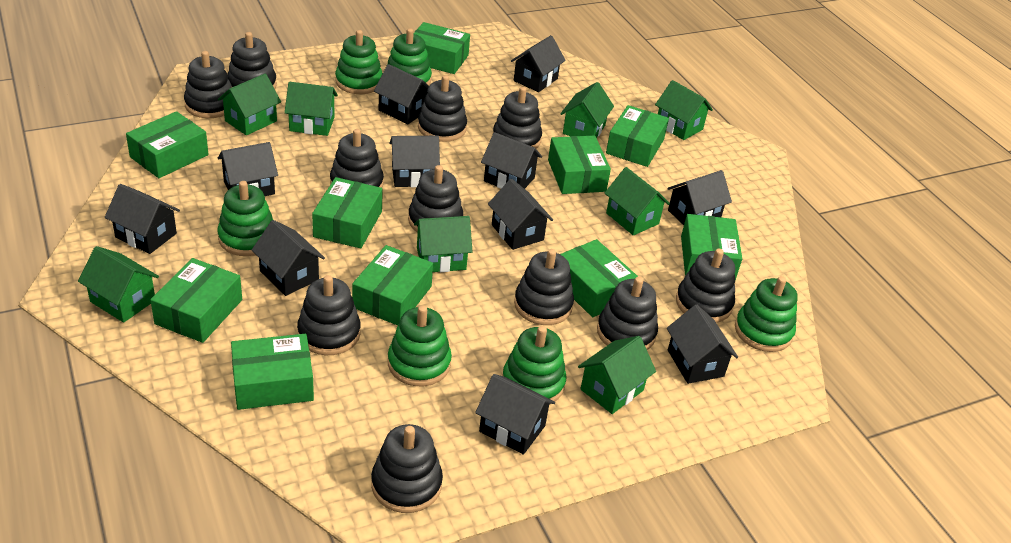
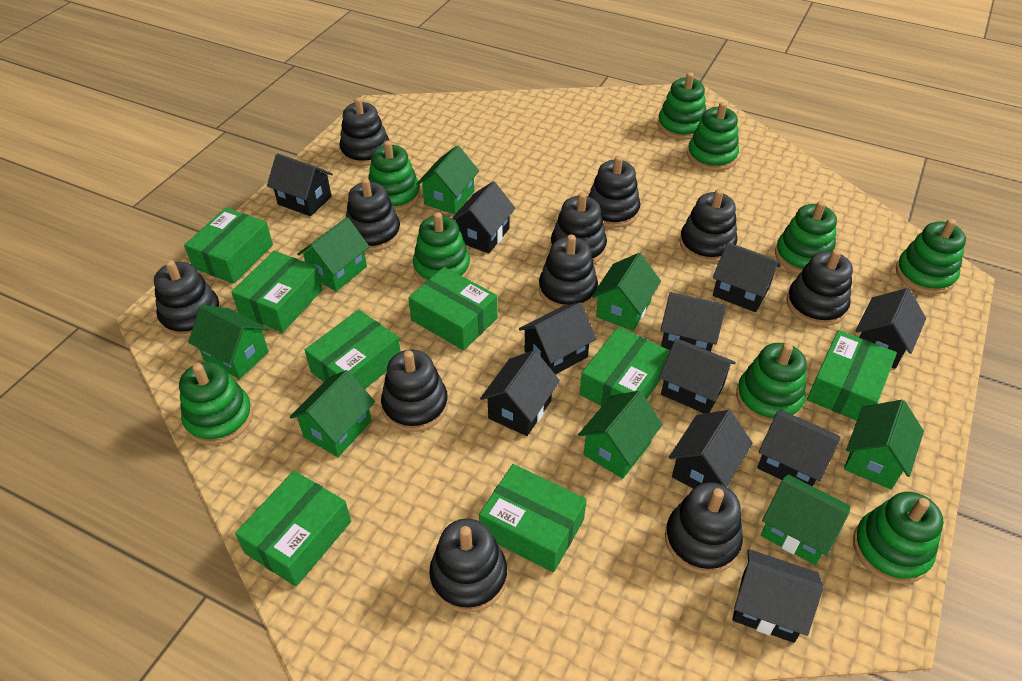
green box: 10 -> 8
green stacking toy: 6 -> 9

